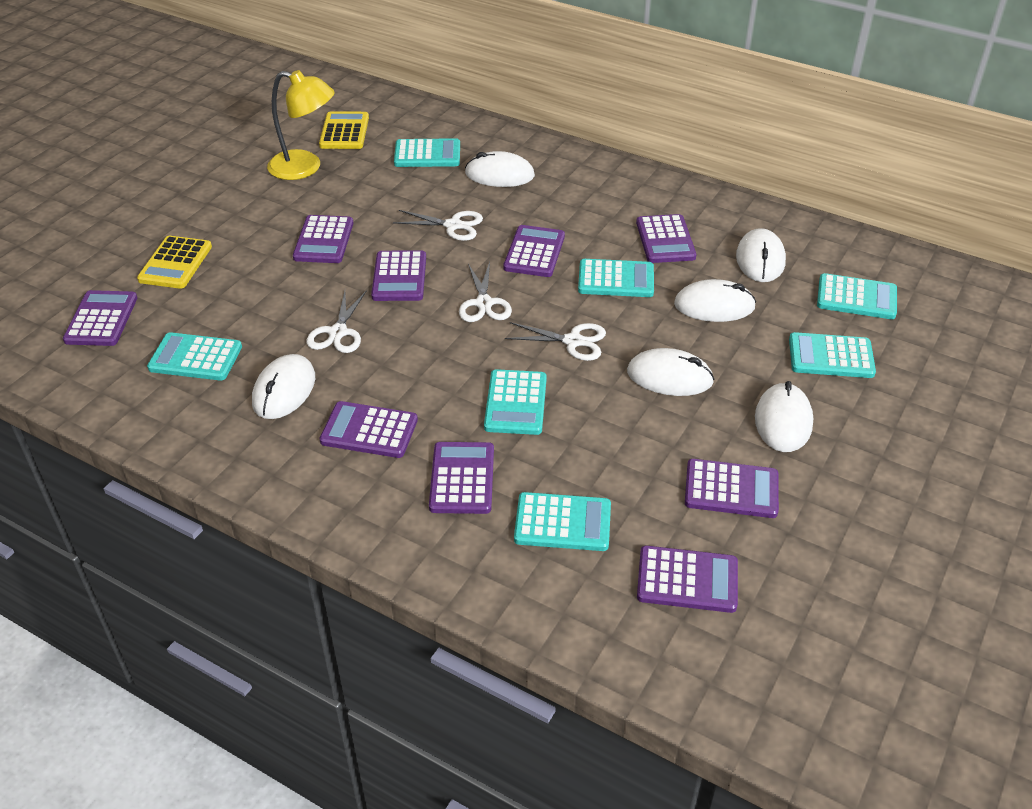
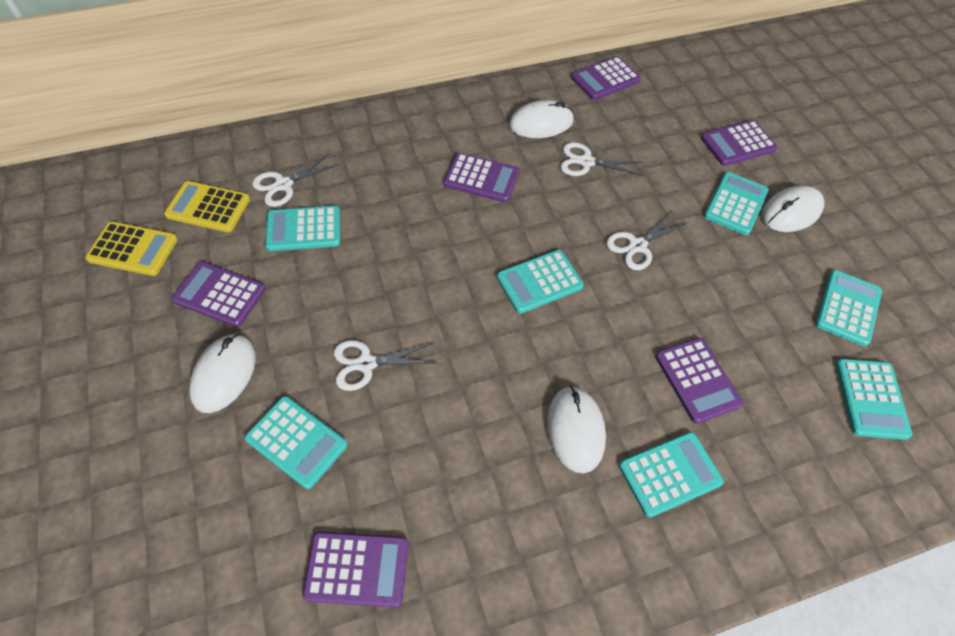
purple calculator: 9 -> 6
white mouse: 6 -> 4
yellow lamp: 1 -> 0

